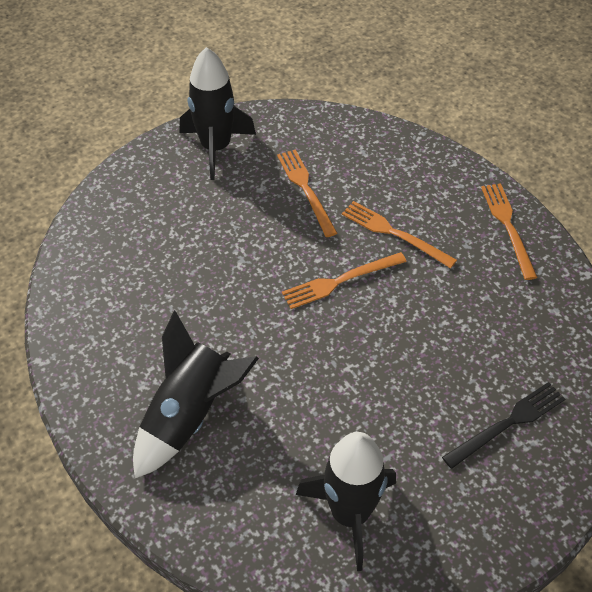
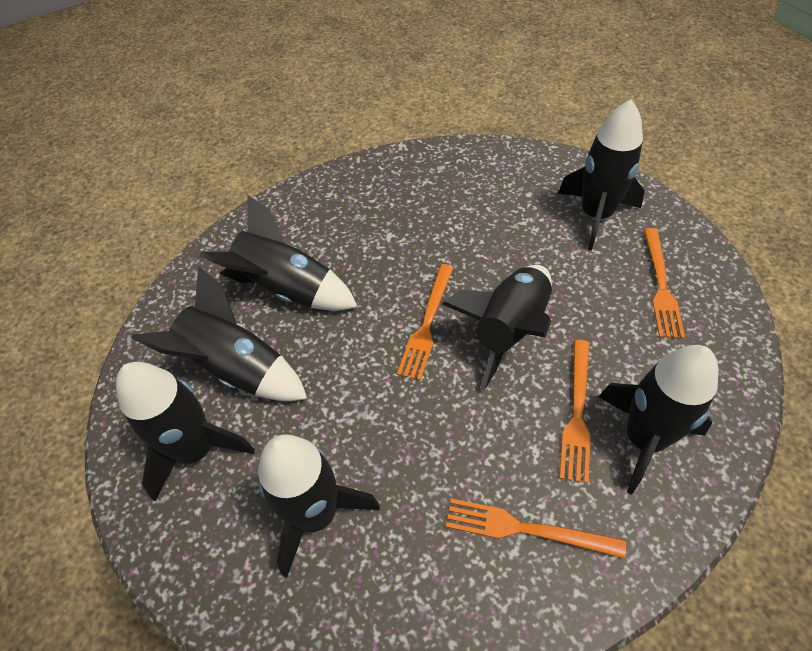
black fork: 1 -> 0
black rocket: 3 -> 7

